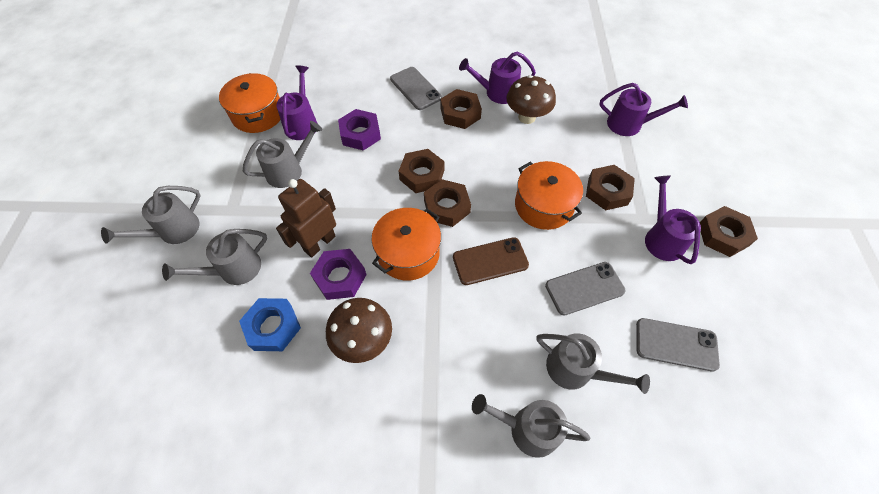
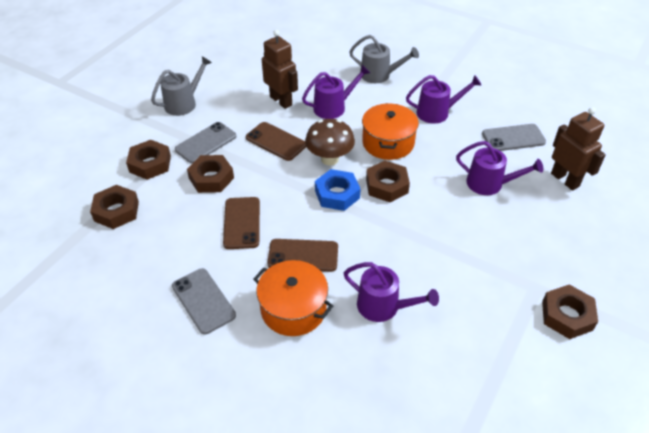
brown mushroom: 2 -> 1
brown phone: 1 -> 3
brown robot: 1 -> 2
grey watering can: 5 -> 2
orange pot: 3 -> 2
purple nut: 2 -> 0

